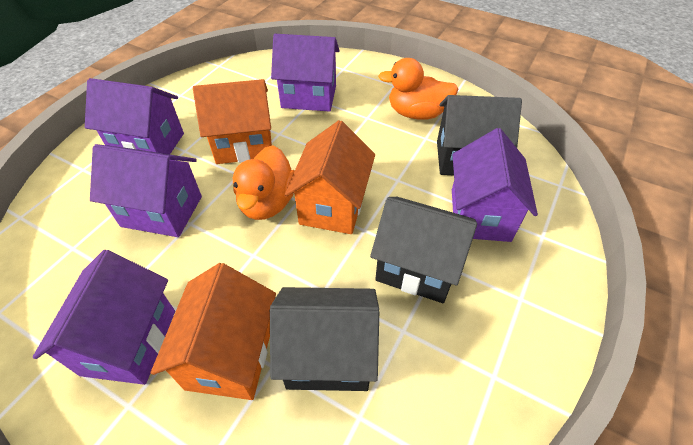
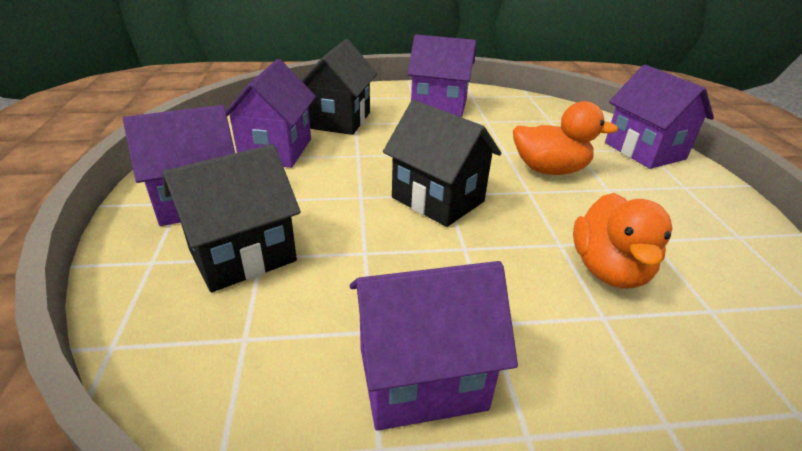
orange house: 3 -> 0

